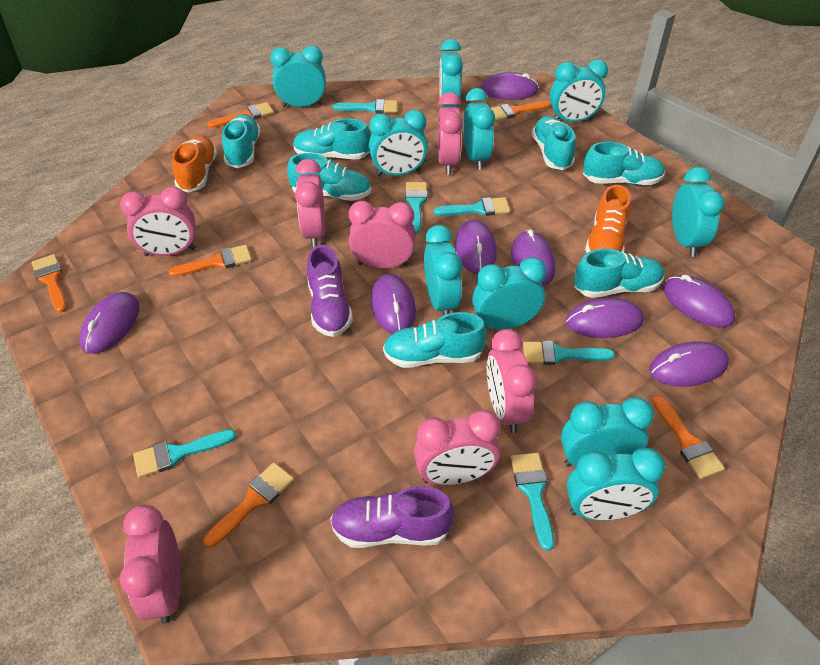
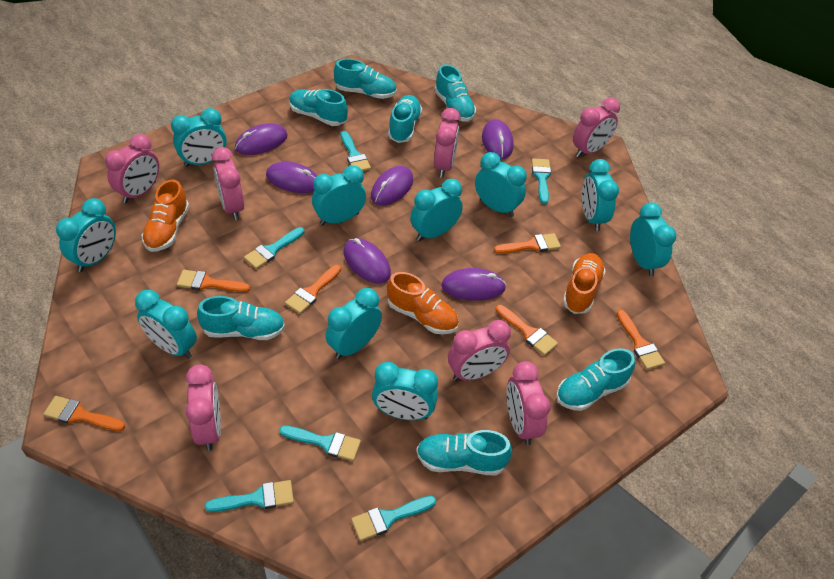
orange shoe: 2 -> 3
purple mouse: 8 -> 6
purple shoe: 2 -> 0

